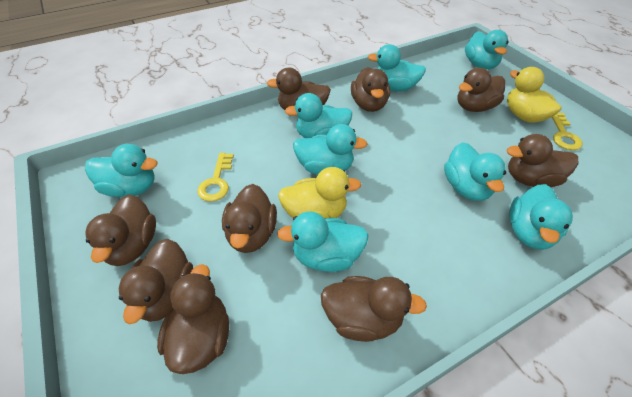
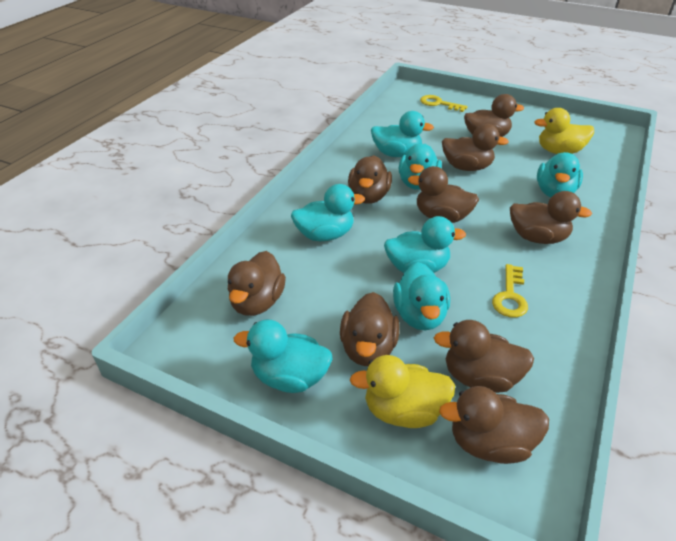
turquoise duck: 8 -> 7

